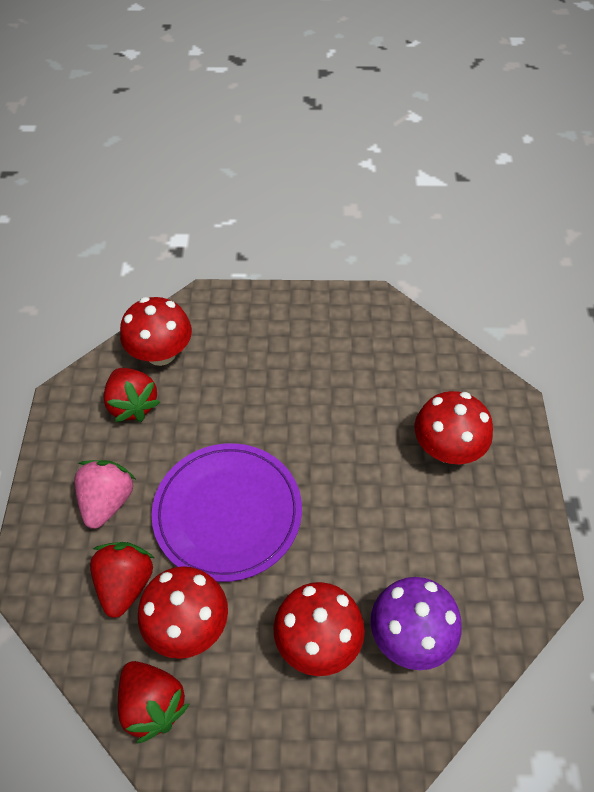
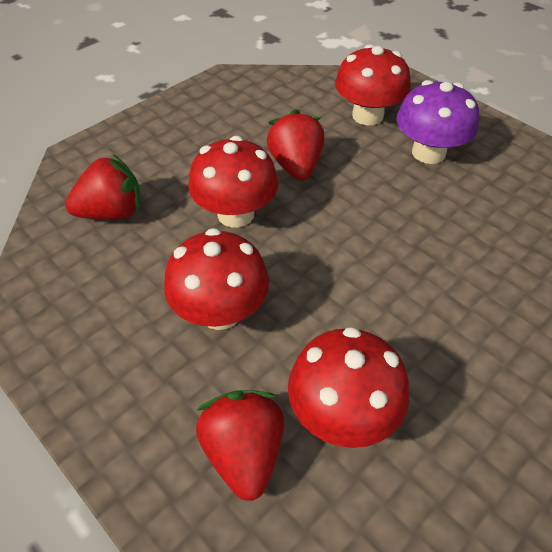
pink strawberry: 1 -> 0
purple plate: 1 -> 0

